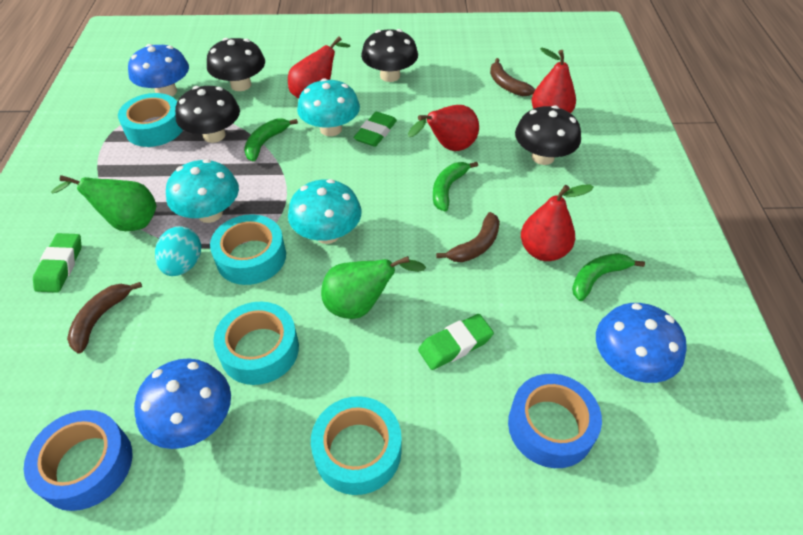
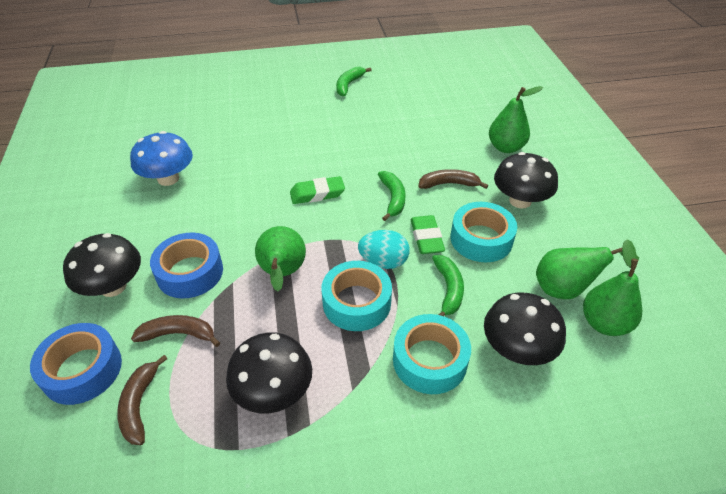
blue mushroom: 3 -> 1
green eraser: 3 -> 2
green pear: 2 -> 4
red pear: 4 -> 0
turquoise mushroom: 3 -> 0
turquoise tape: 4 -> 3

